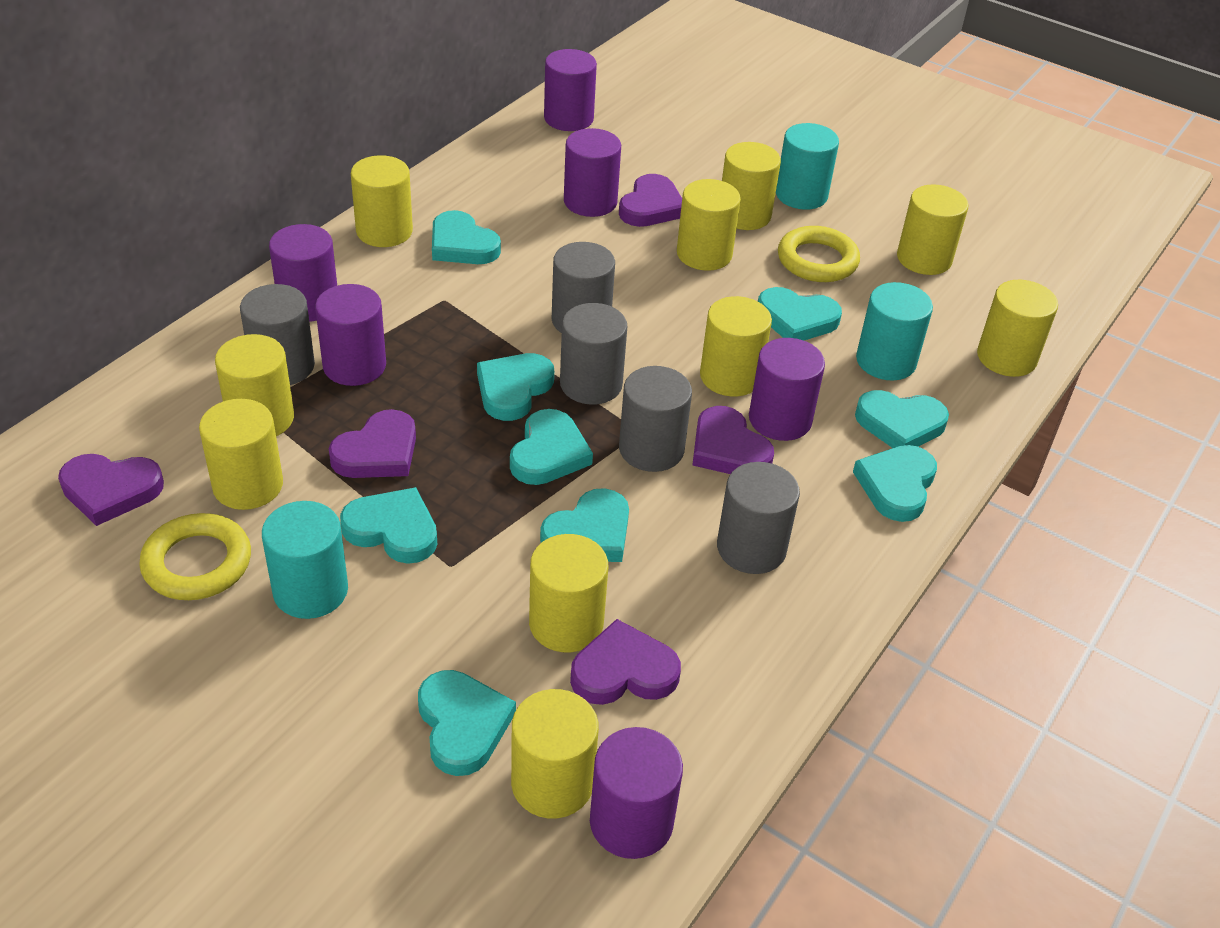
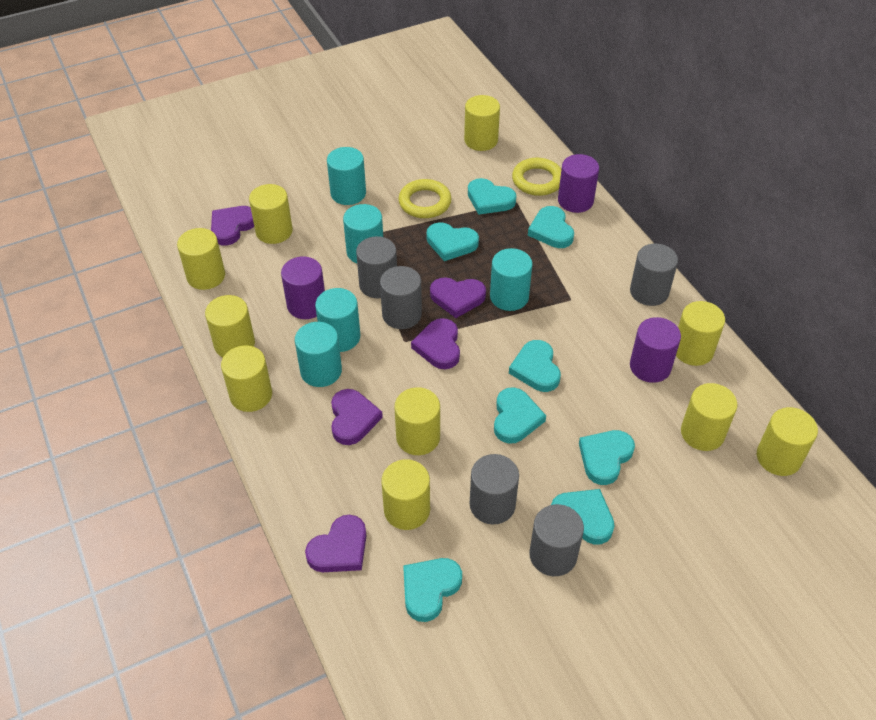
purple cylinder: 6 -> 3
turquoise cylinder: 3 -> 5
turquoise heart: 9 -> 8

